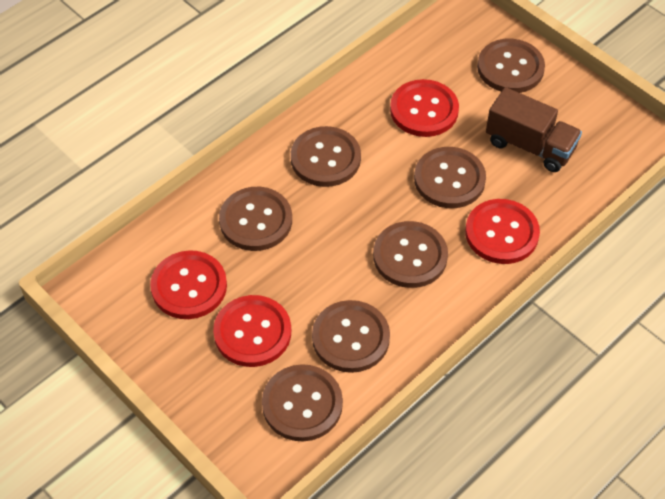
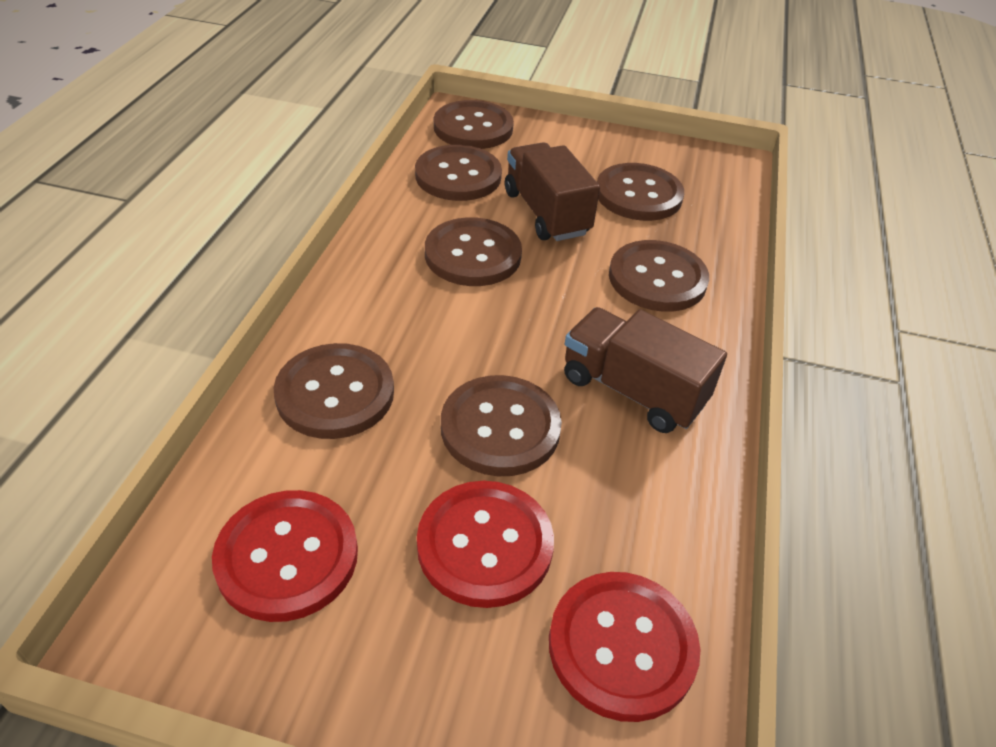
brown truck: 1 -> 2
red button: 4 -> 3

